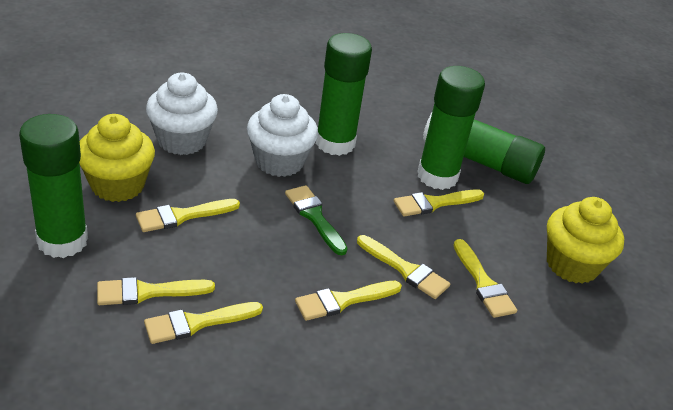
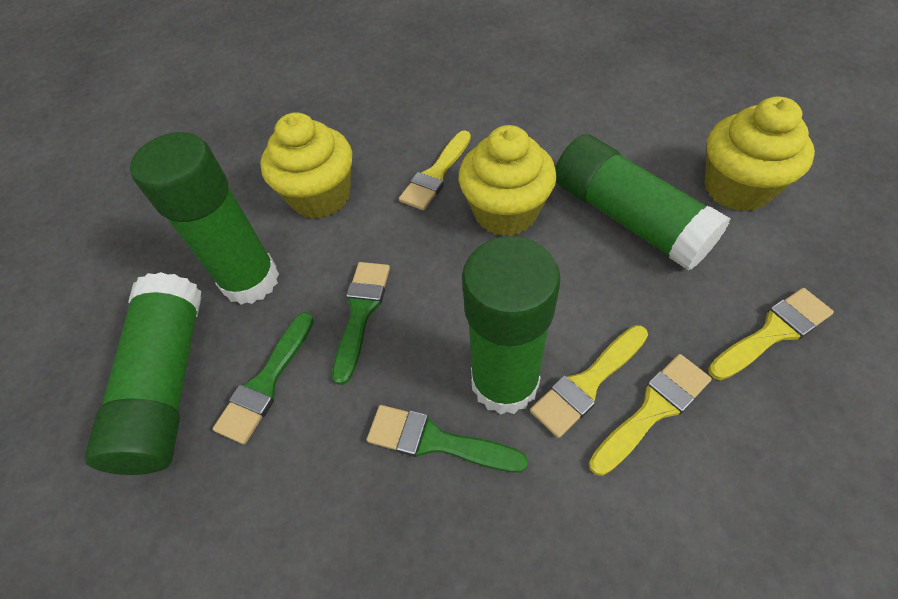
green brush: 1 -> 3
white cupcake: 2 -> 0
yellow brush: 7 -> 4
yellow cupcake: 2 -> 3

